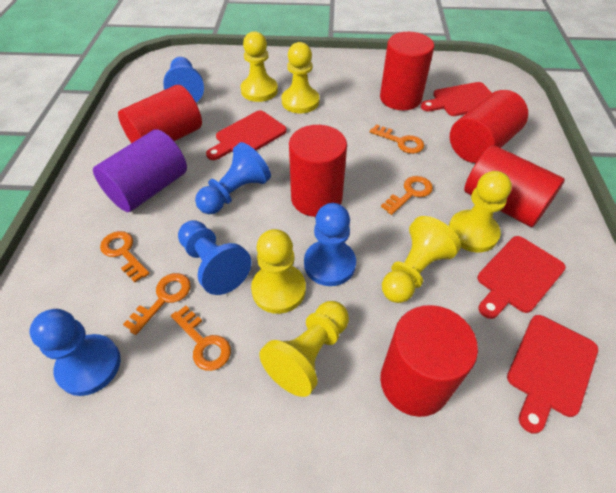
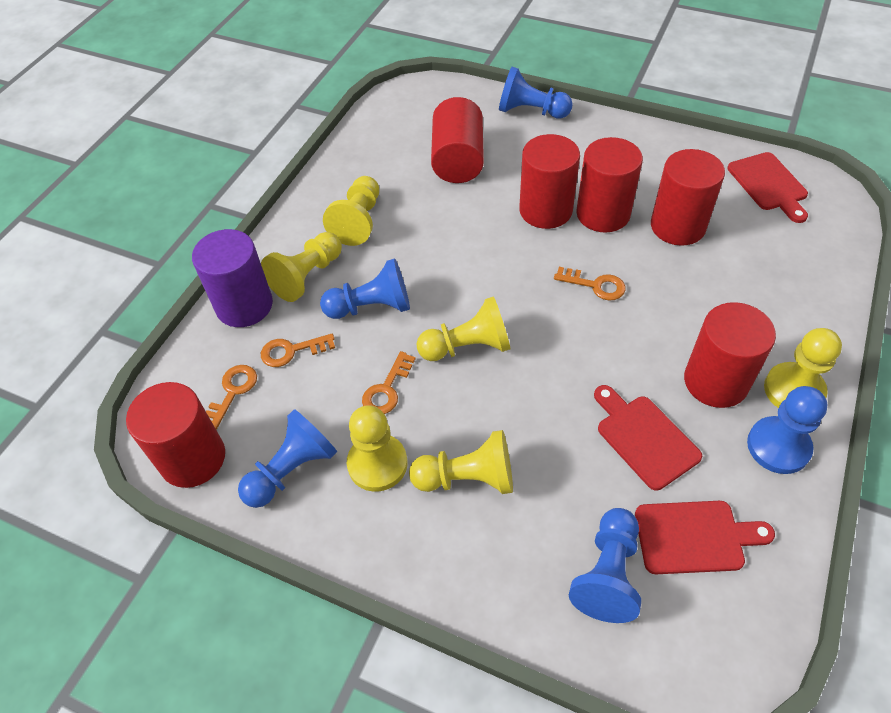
orange key: 5 -> 4
red cutting board: 4 -> 3

